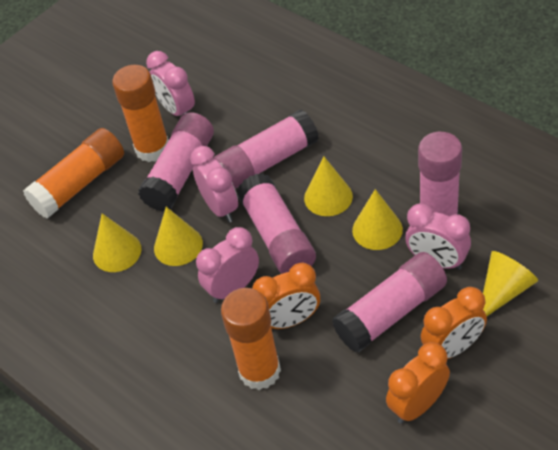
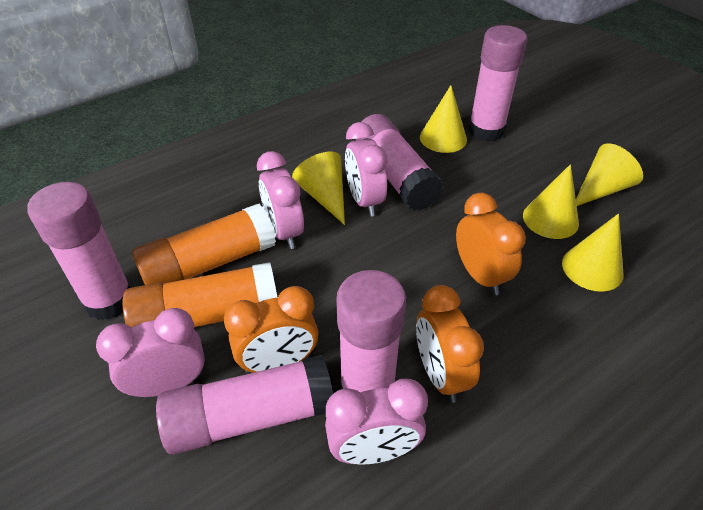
orange glue stick: 3 -> 2

